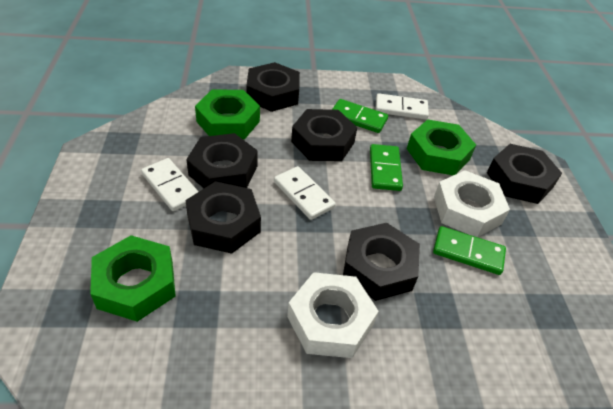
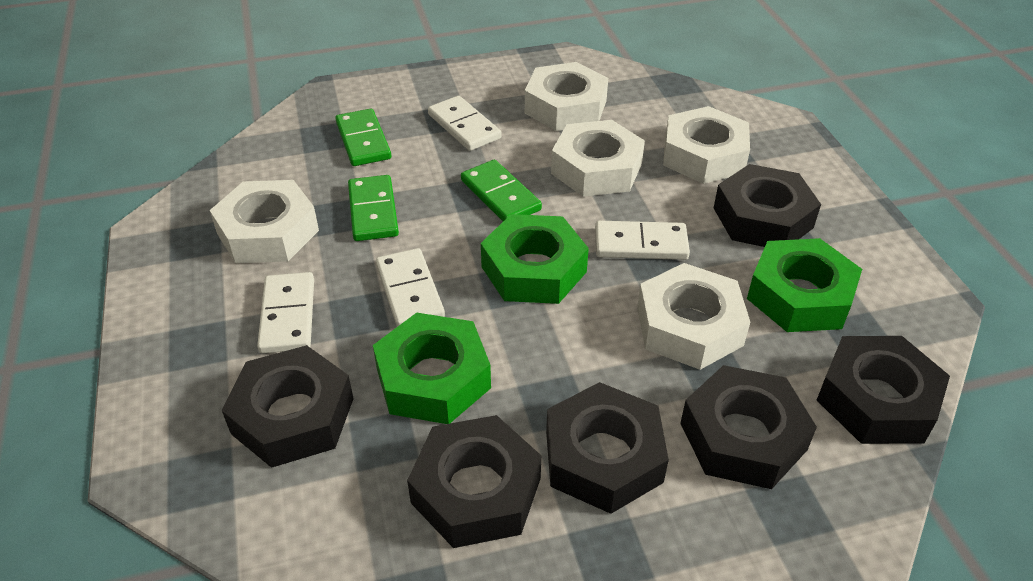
white domino: 3 -> 4
white nut: 2 -> 5

